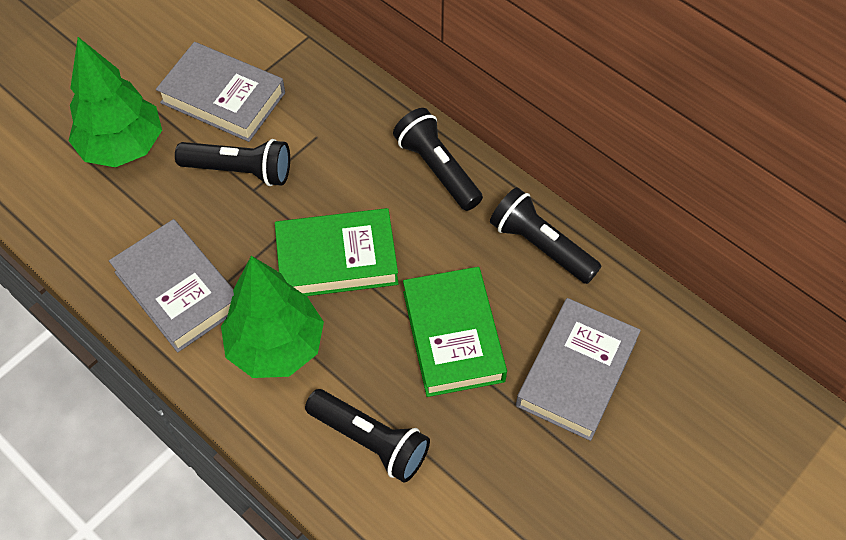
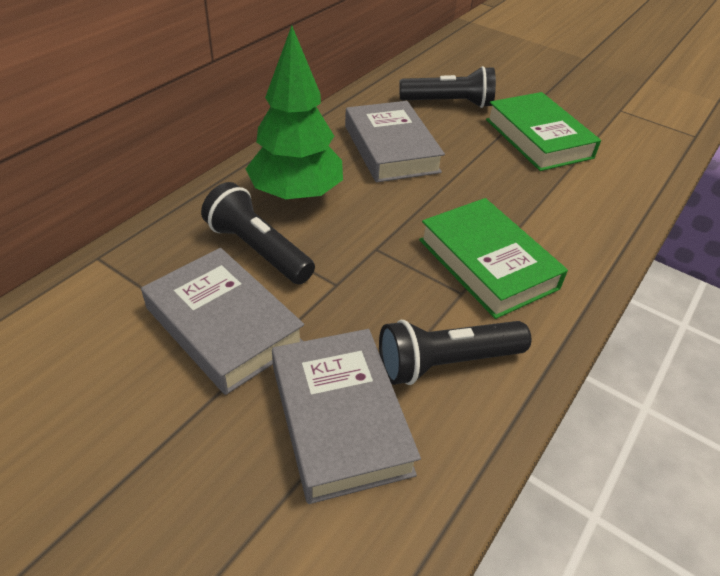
black flashlight: 4 -> 3
green tree: 2 -> 1

